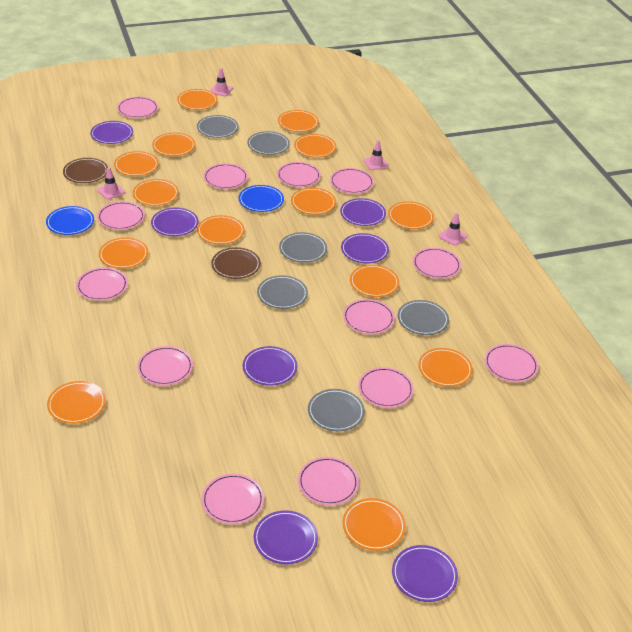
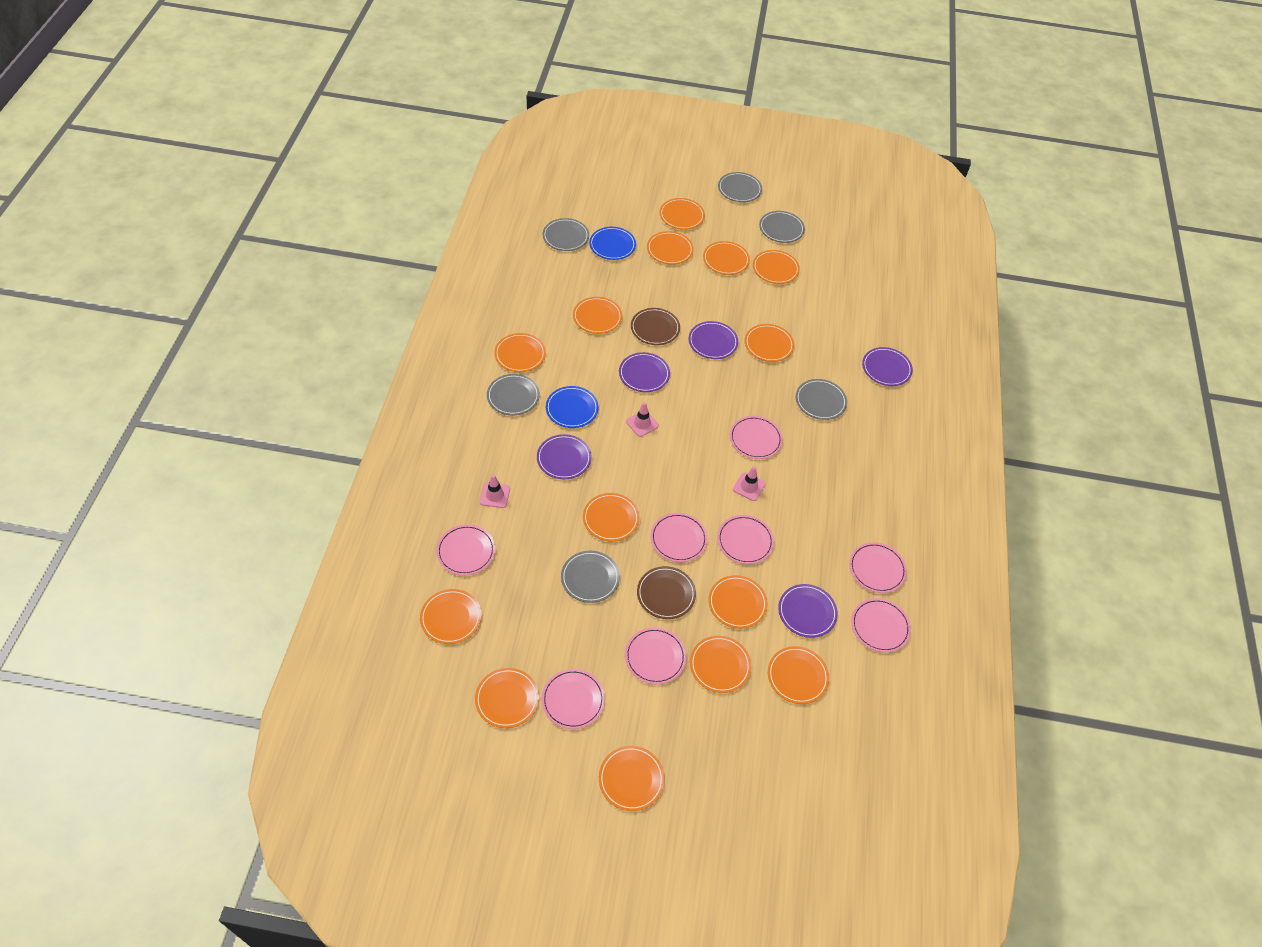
pink plate: 13 -> 8
pink traffic cone: 4 -> 3
purple plate: 7 -> 5

